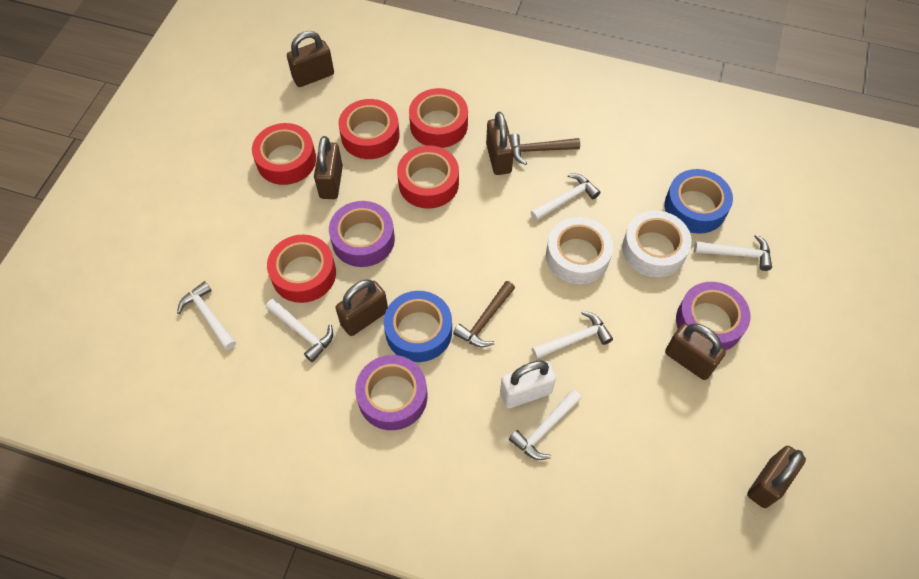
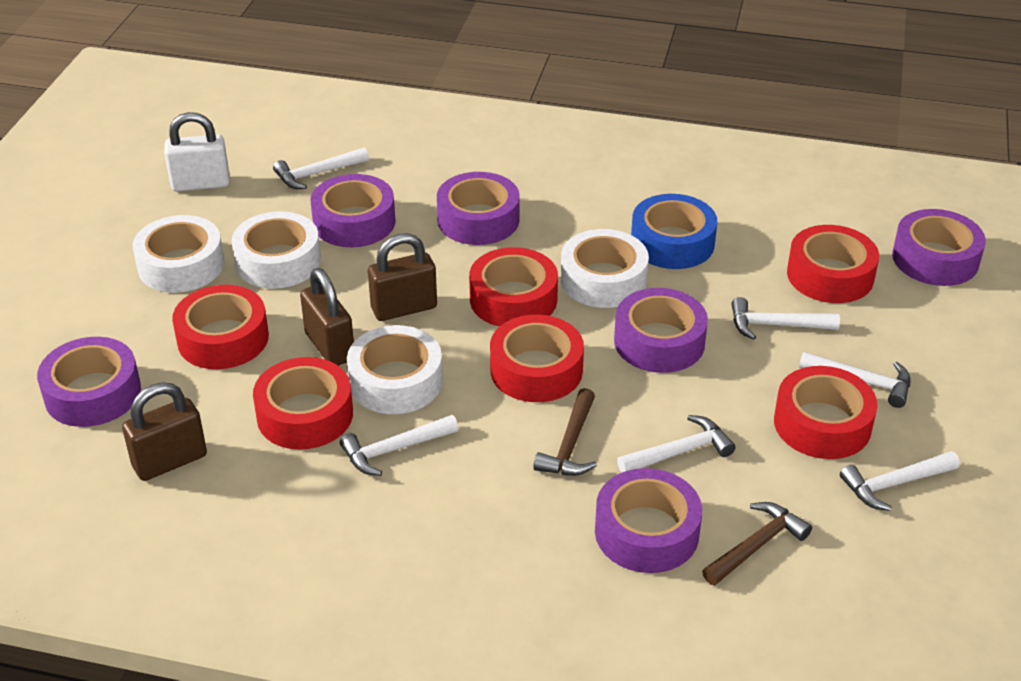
blue tape: 2 -> 1
brown padlock: 6 -> 3
purple tape: 3 -> 6
red tape: 5 -> 6
white tape: 2 -> 4

